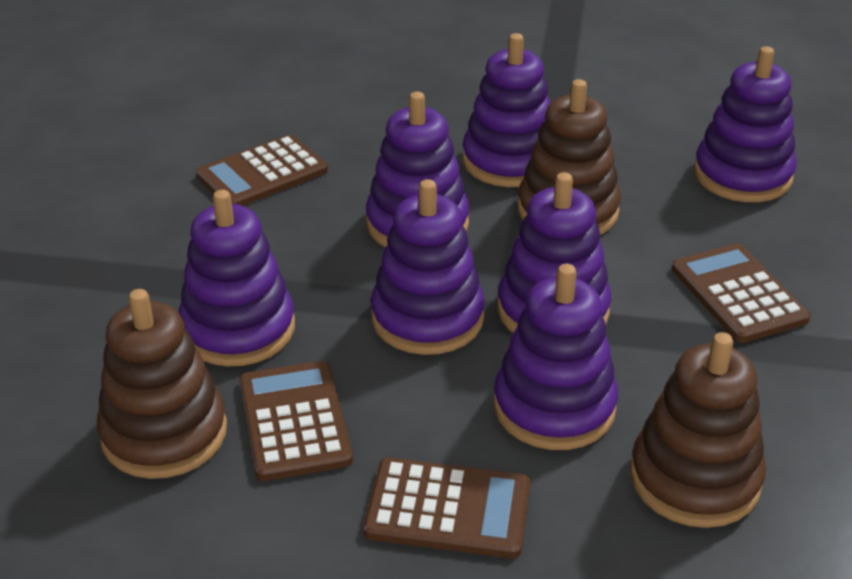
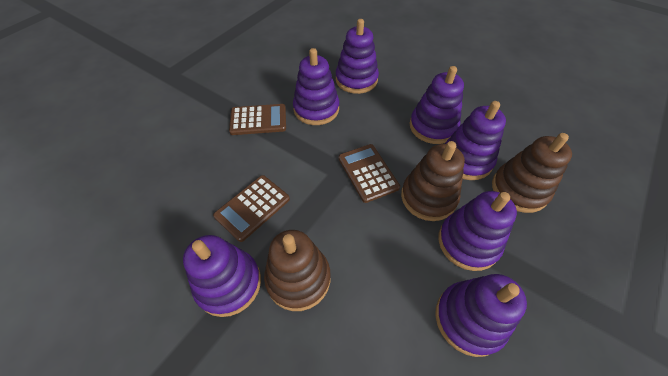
brown calculator: 4 -> 3

